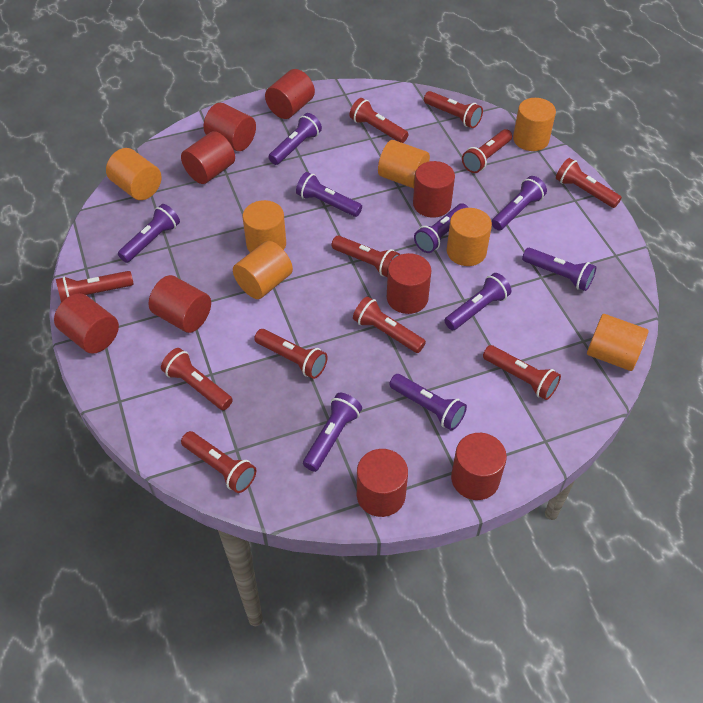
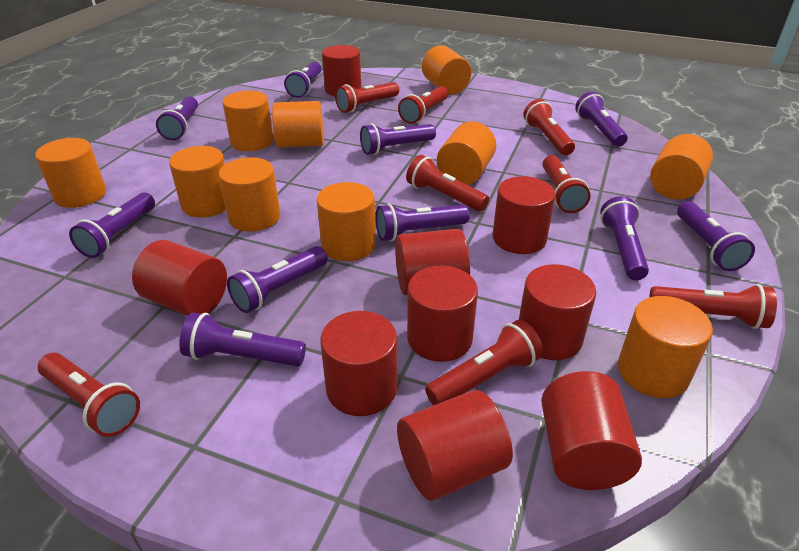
orange cylinder: 7 -> 10
purple flashlight: 9 -> 10
red flashlight: 11 -> 8

